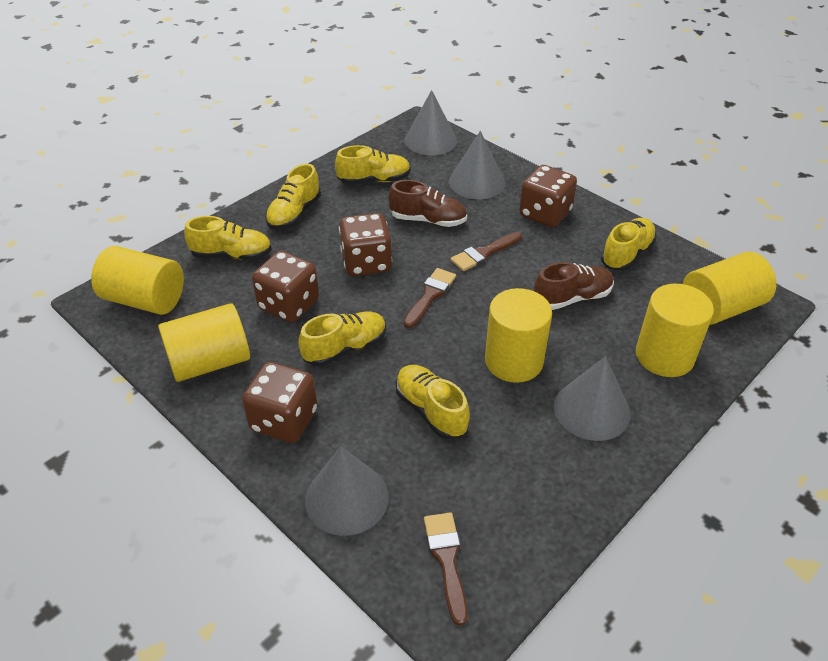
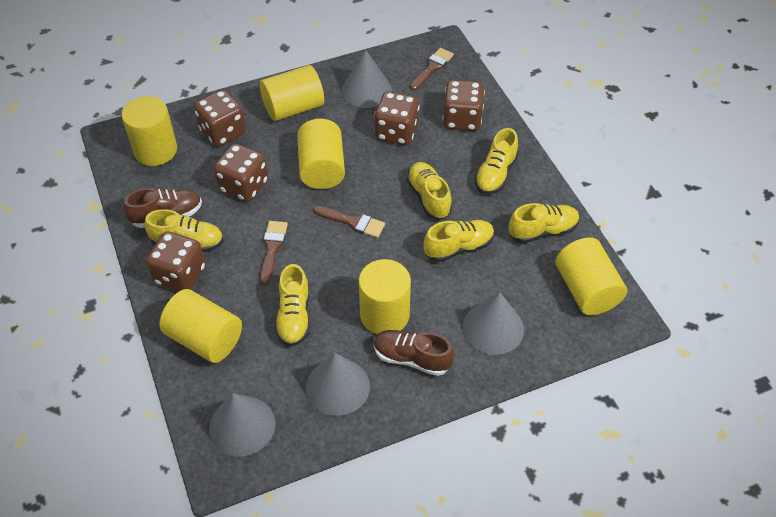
brown dice: 4 -> 5
yellow cylinder: 5 -> 6

